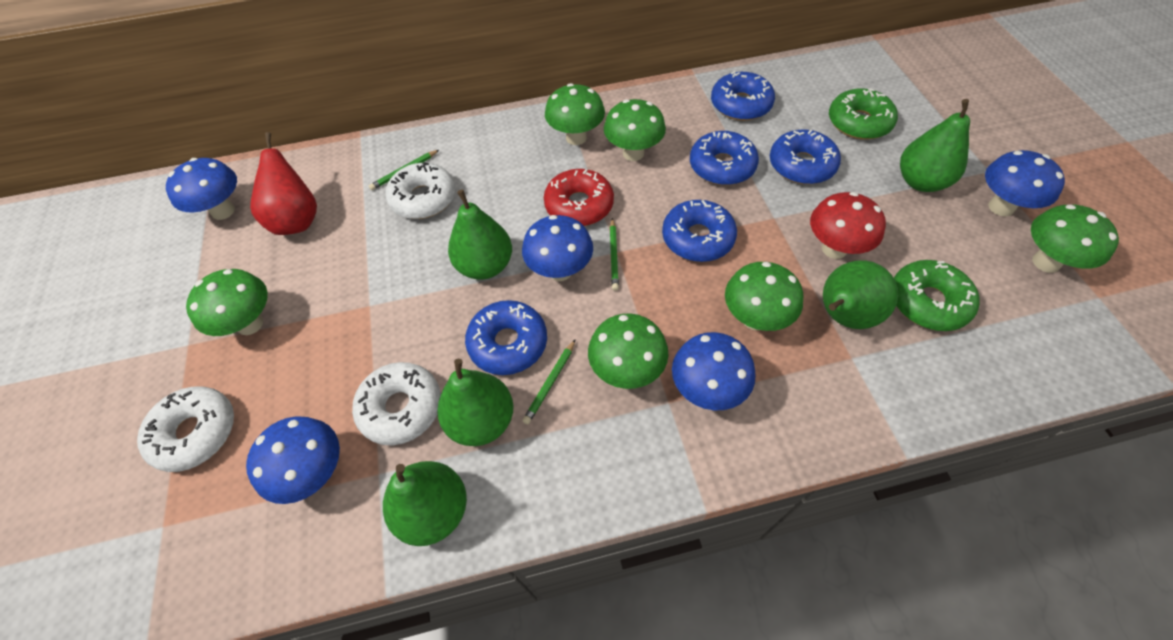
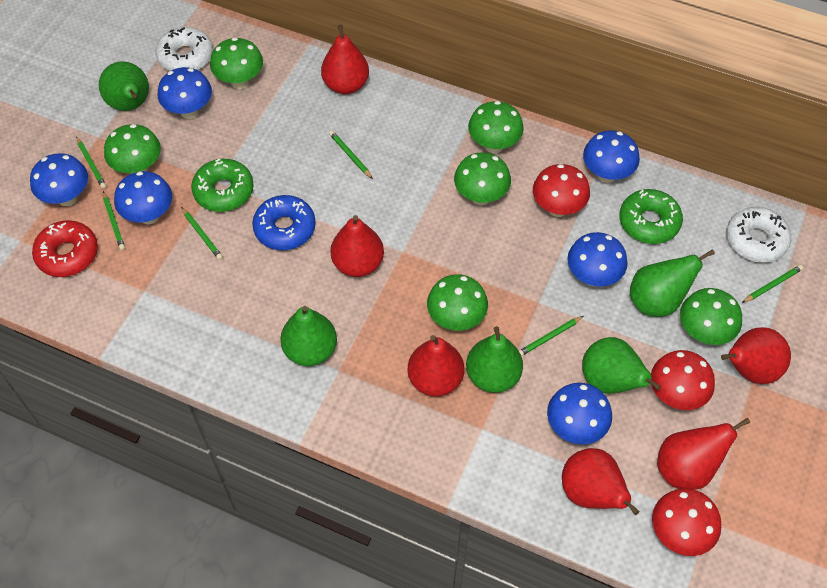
blue donut: 5 -> 1
blue mushroom: 5 -> 6
green pencil: 3 -> 6
red mushroom: 1 -> 3
red pear: 1 -> 6
white donut: 3 -> 2

